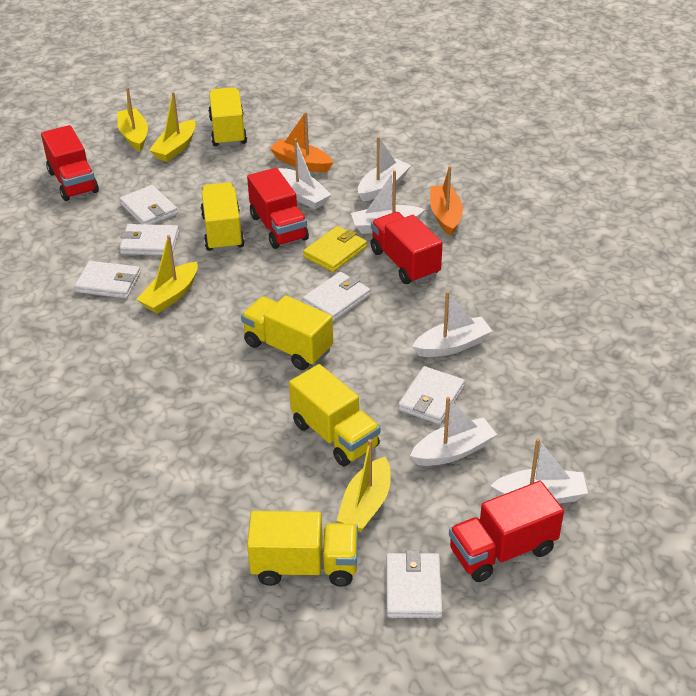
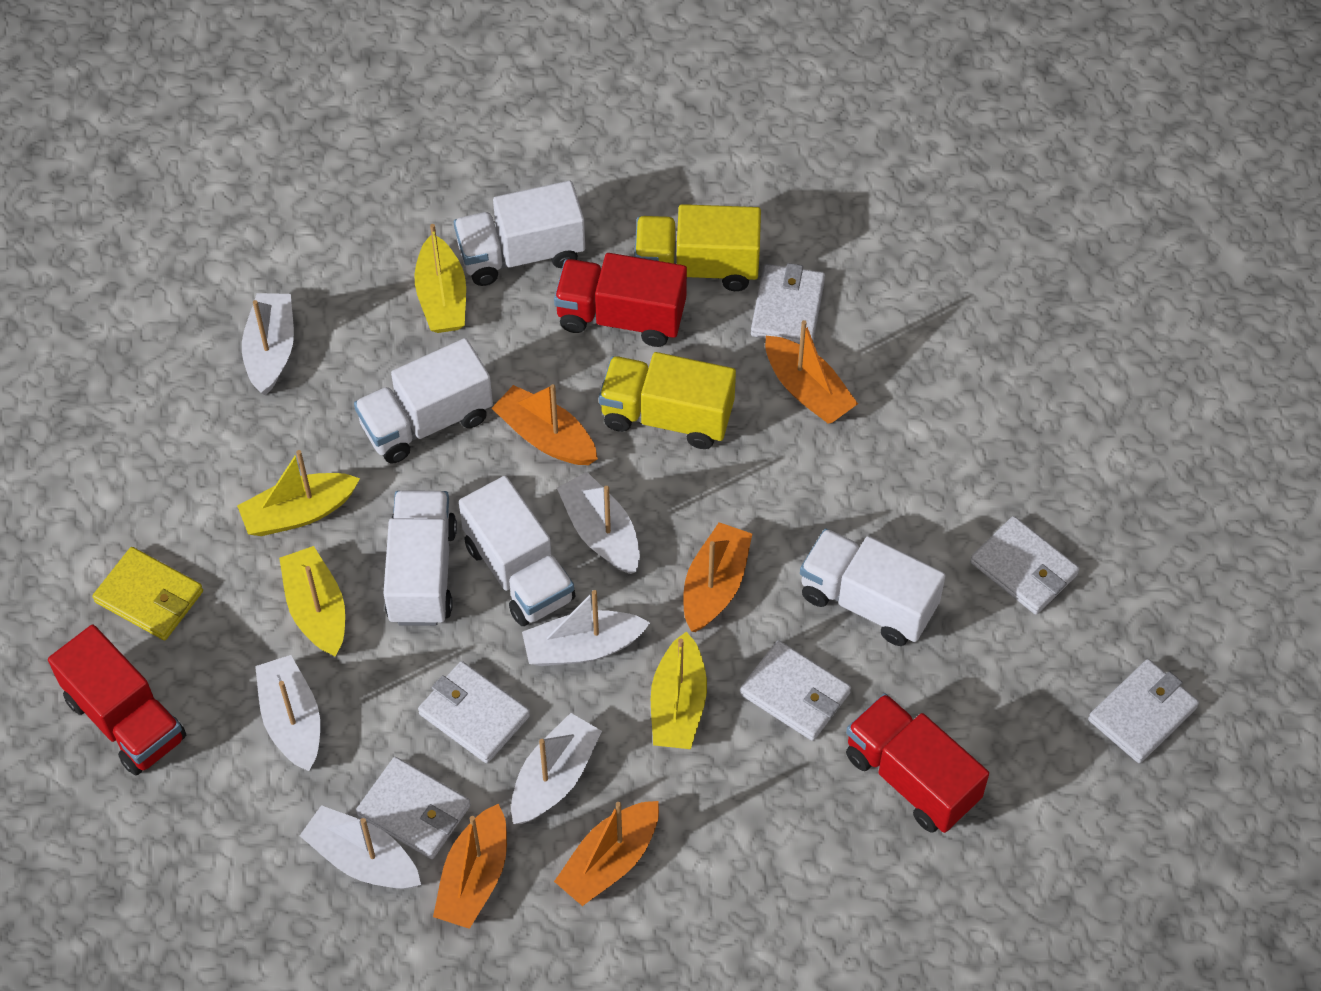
orange boat: 2 -> 5
red truck: 4 -> 3
white truck: 0 -> 5
yellow truck: 5 -> 2

